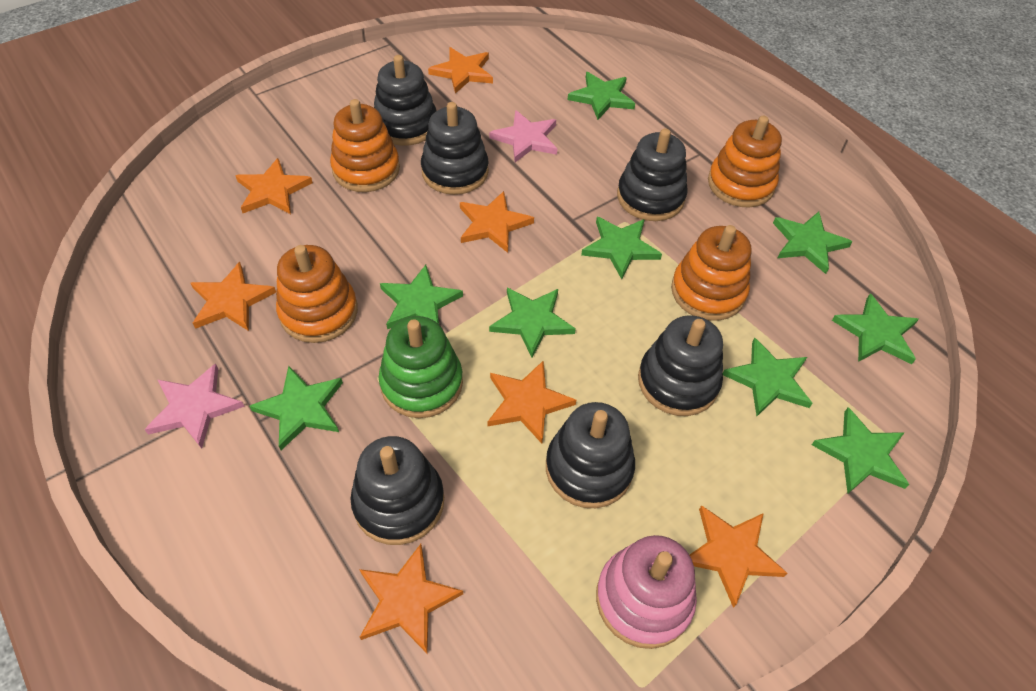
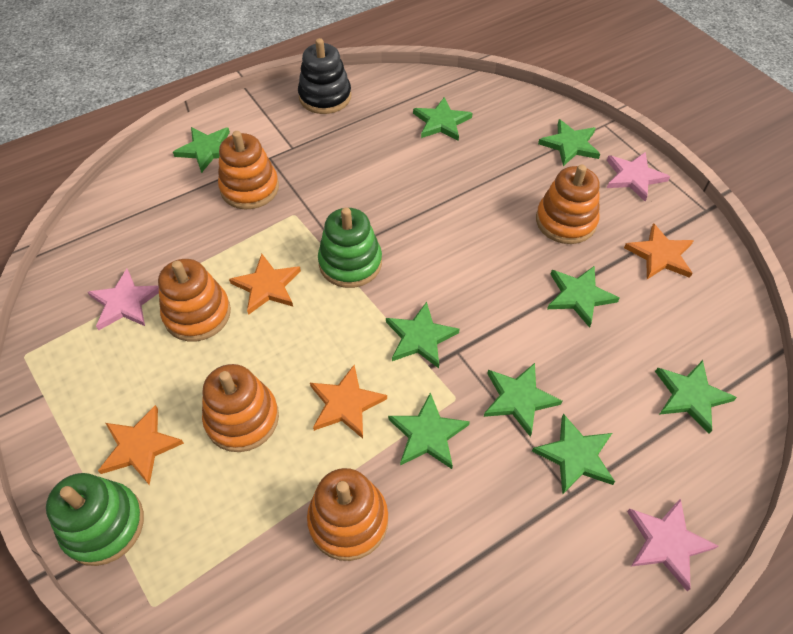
black stacking toy: 6 -> 1
green stacking toy: 1 -> 2
orange stacking toy: 4 -> 5
orange star: 7 -> 4
pink stacking toy: 1 -> 0
pink star: 2 -> 3

